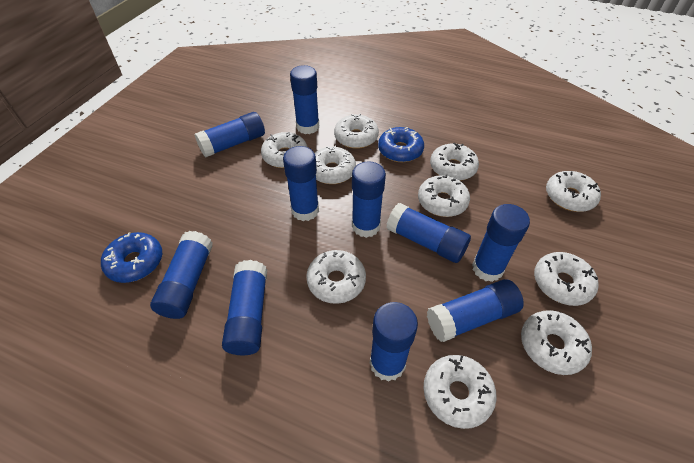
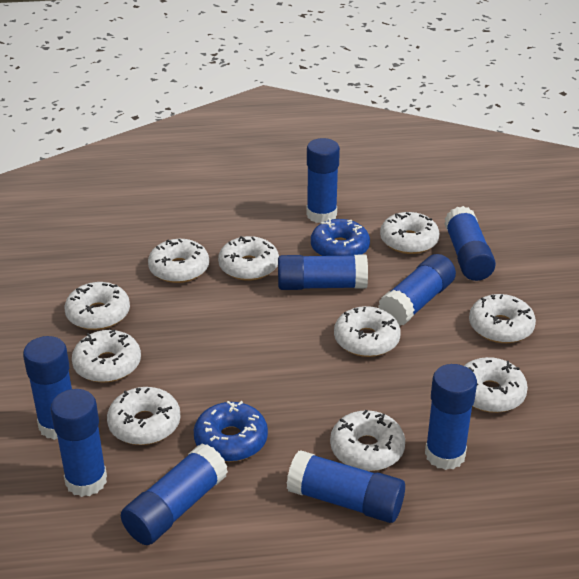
blue glue stick: 10 -> 9

